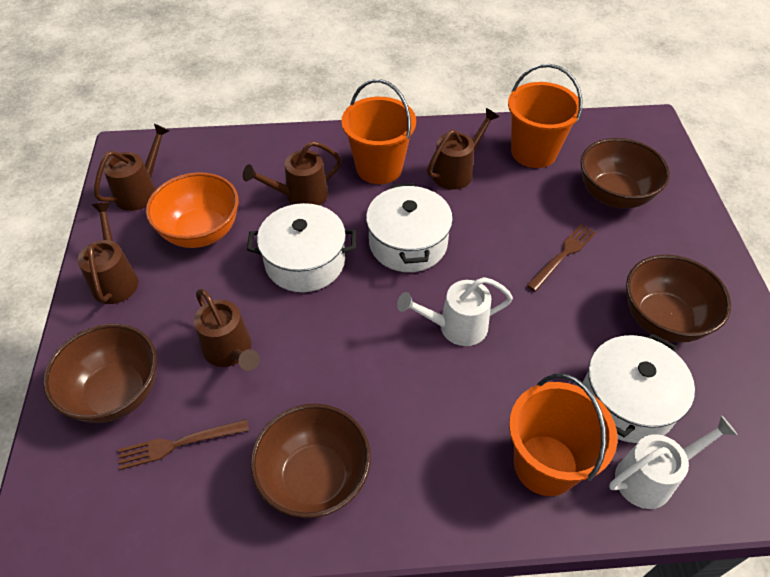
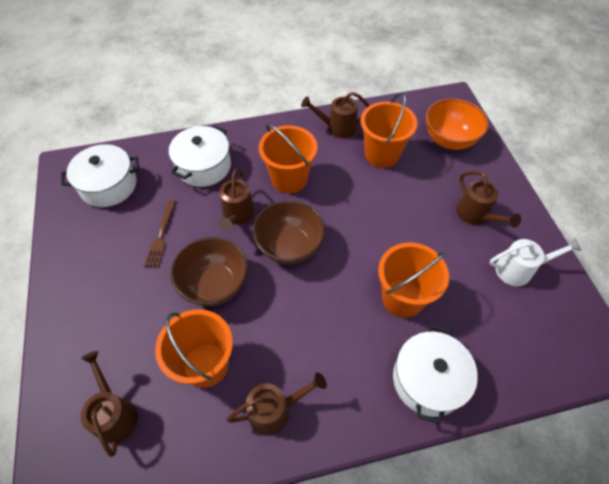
brown bowl: 4 -> 2
brown fork: 2 -> 1
orange bucket: 3 -> 4
white watering can: 2 -> 1

